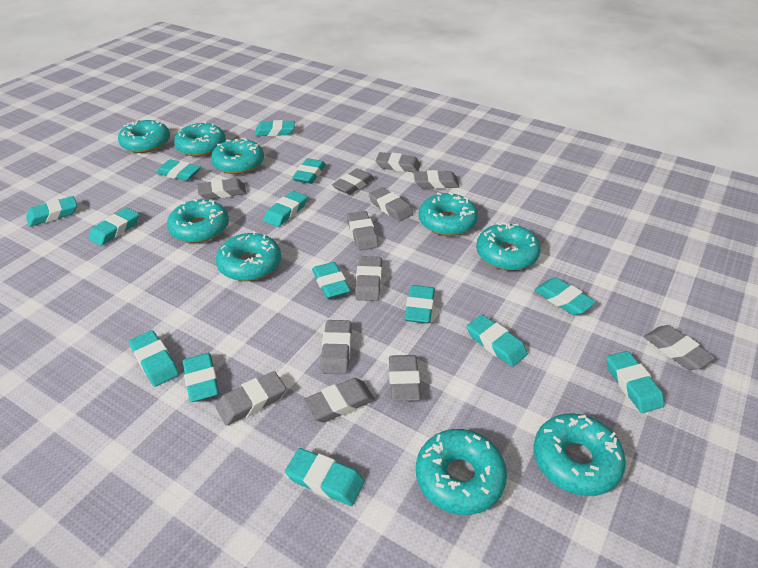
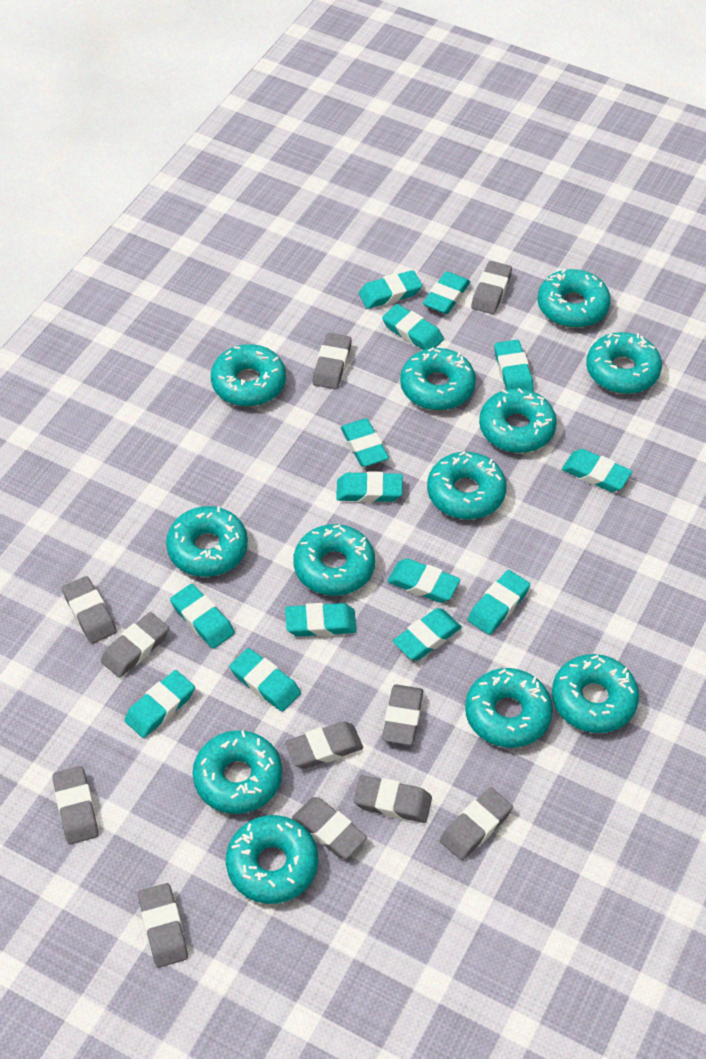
grey eraser: 12 -> 11
turquoise donut: 9 -> 12

